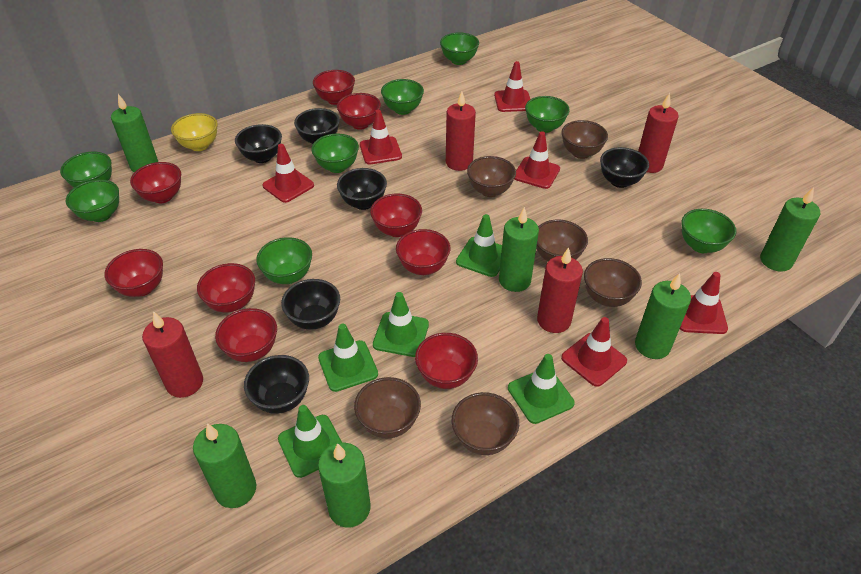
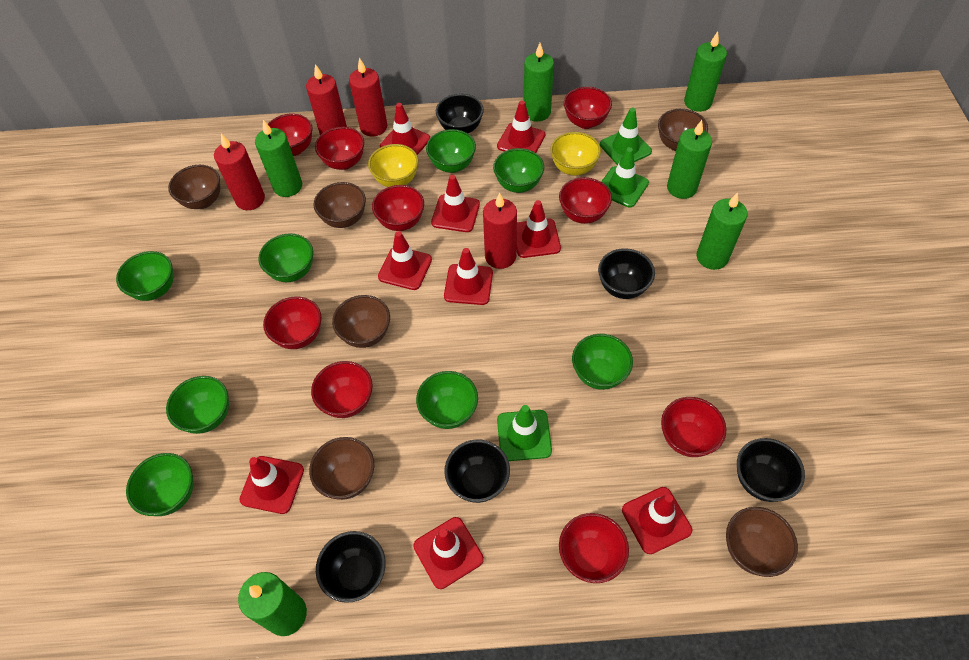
black bowl: 6 -> 5
green traffic cone: 5 -> 3
red traffic cone: 6 -> 9
yellow bowl: 1 -> 2

